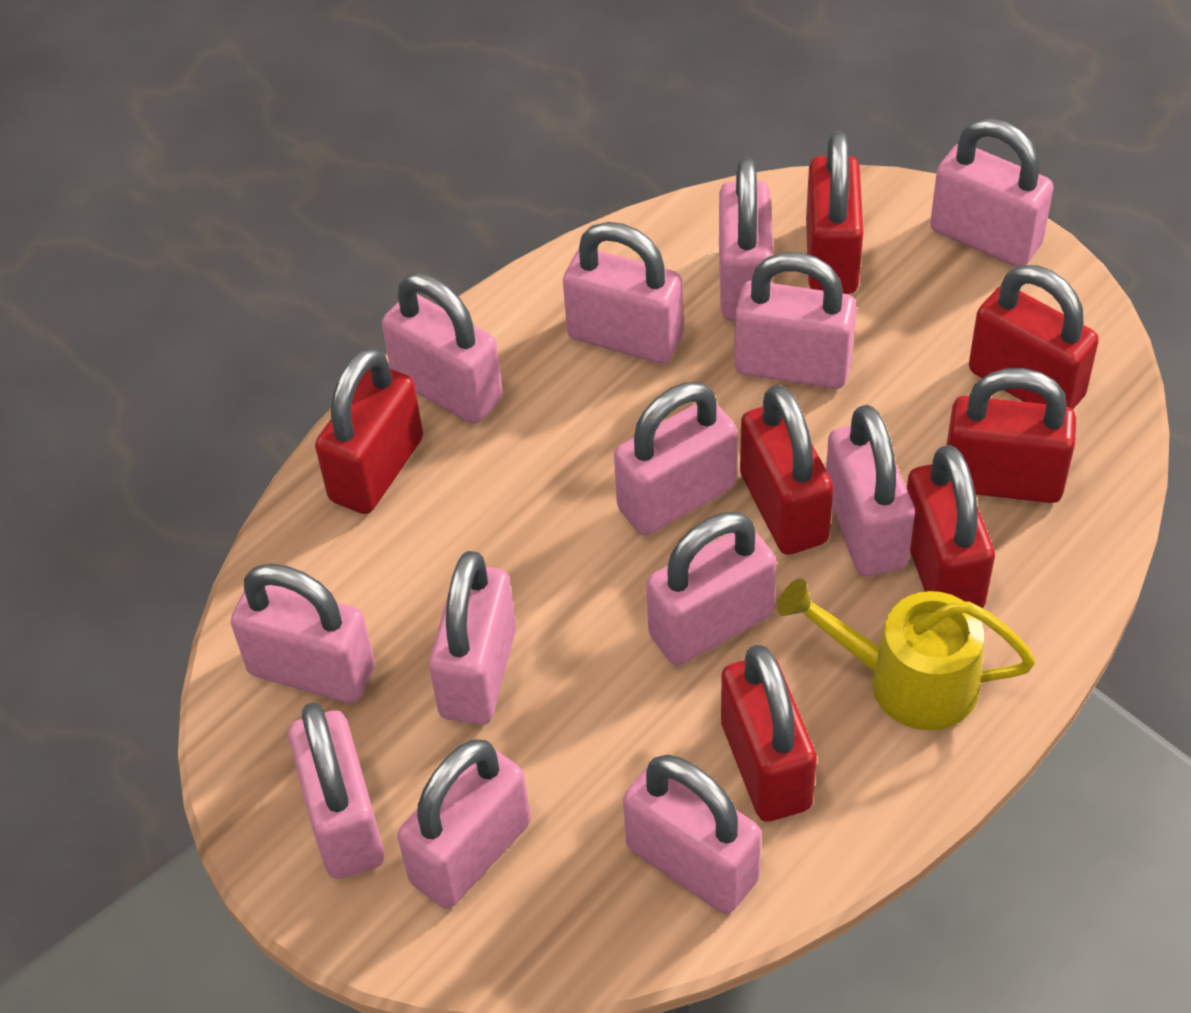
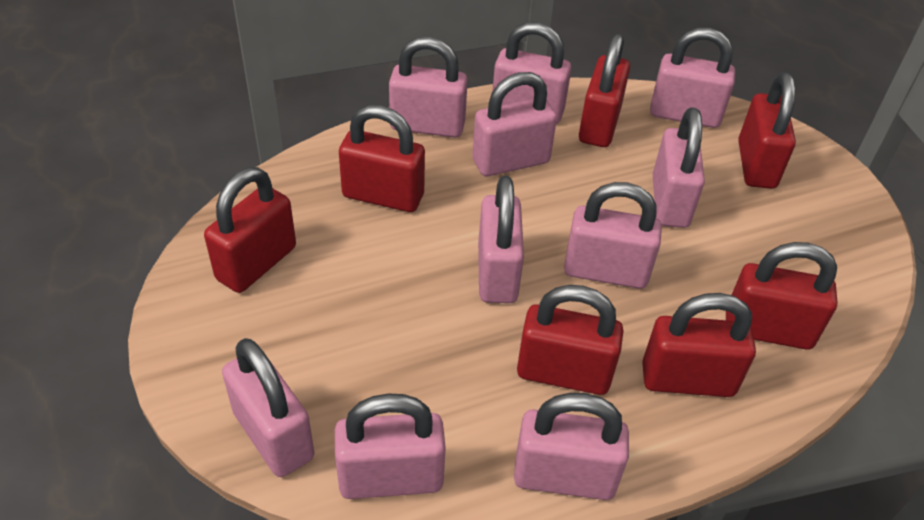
pink padlock: 13 -> 10
yellow watering can: 1 -> 0

